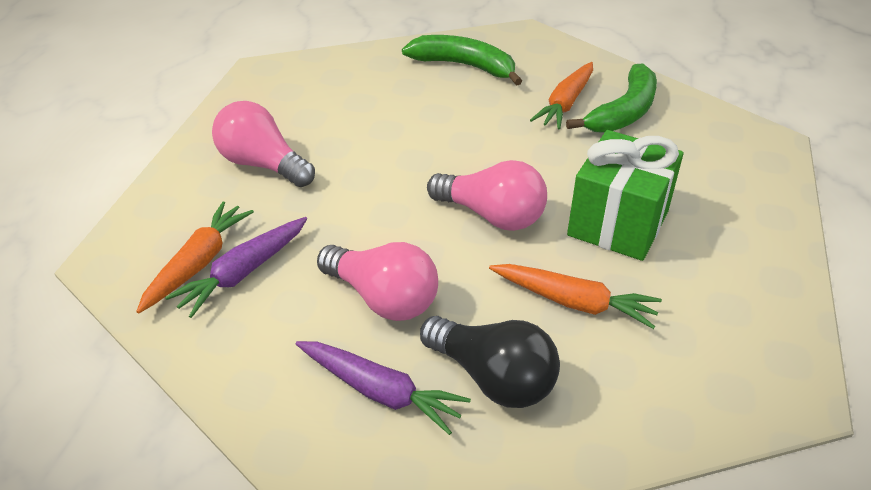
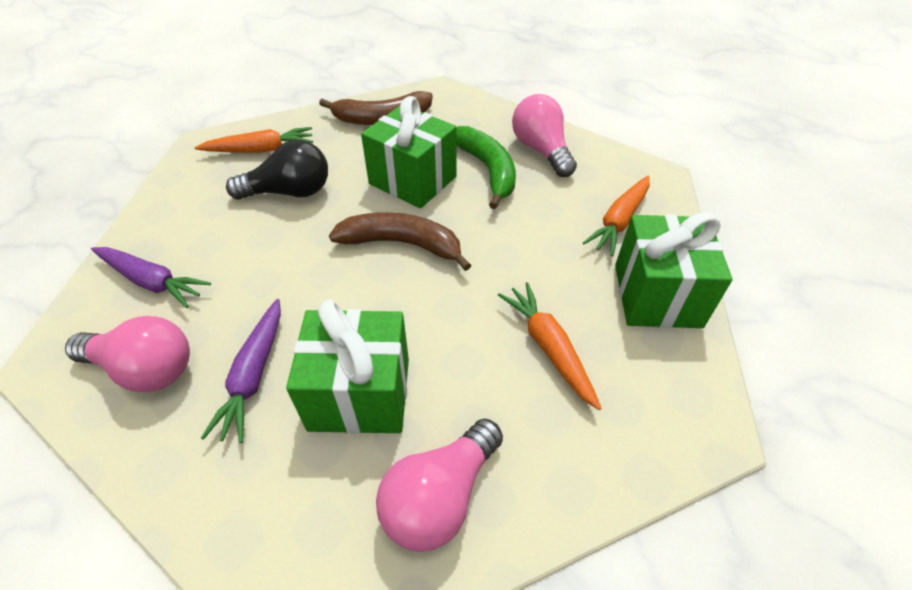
brown banana: 0 -> 2
green banana: 2 -> 1
green gift: 1 -> 3

